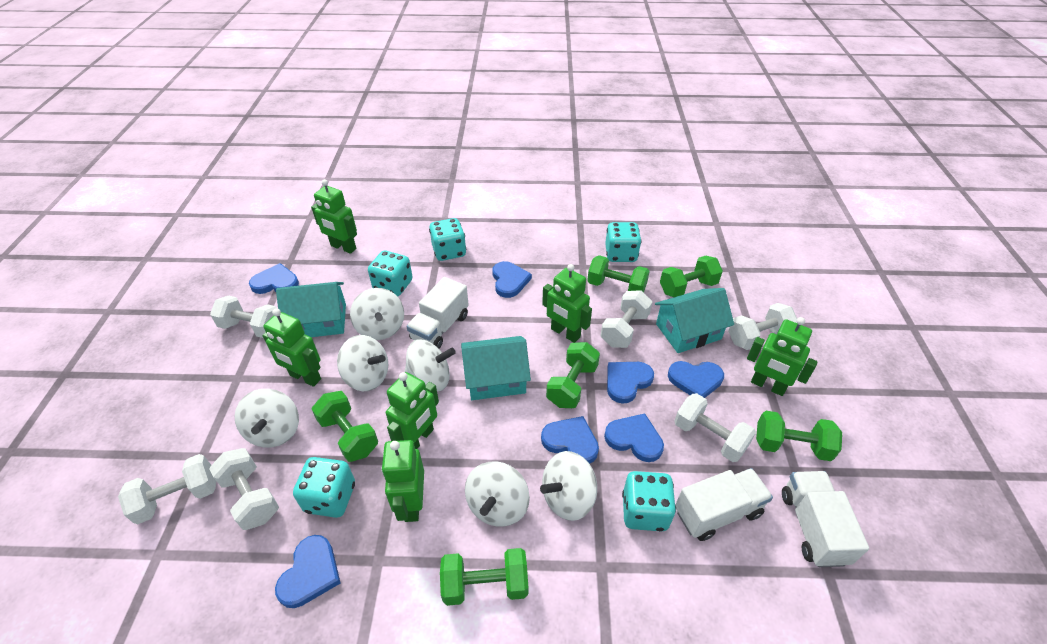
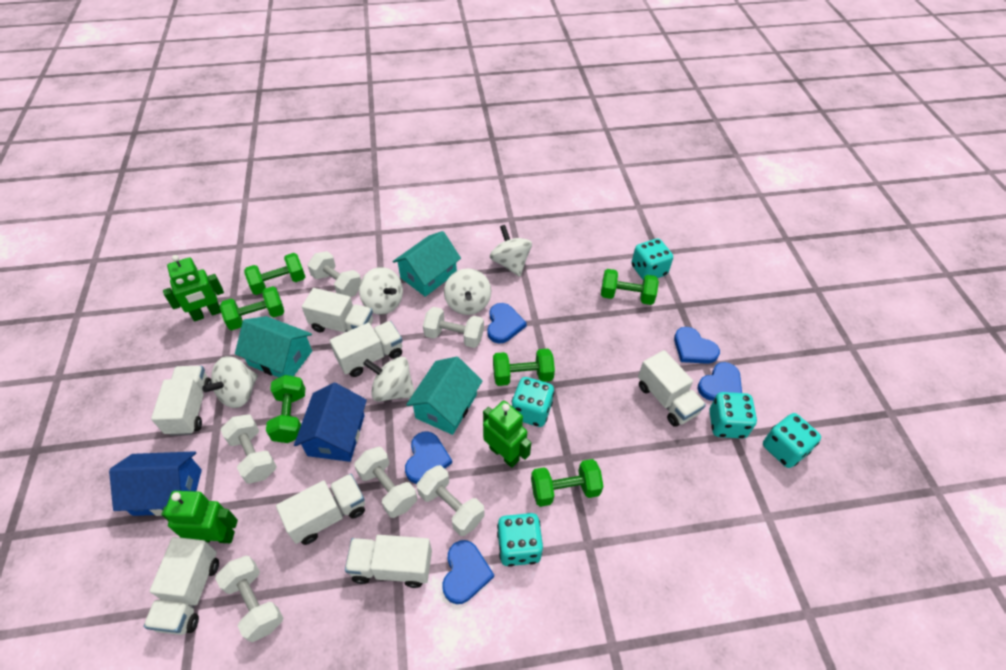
blue heart: 7 -> 5
blue house: 0 -> 2
green robot: 6 -> 3
white spinning top: 6 -> 5
white truck: 3 -> 7

